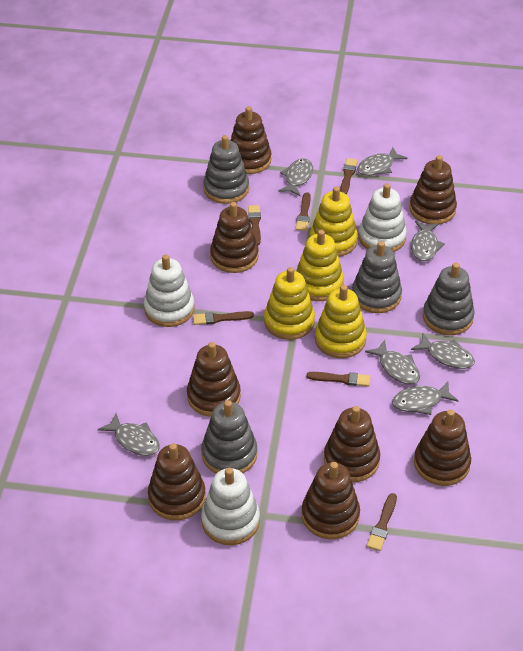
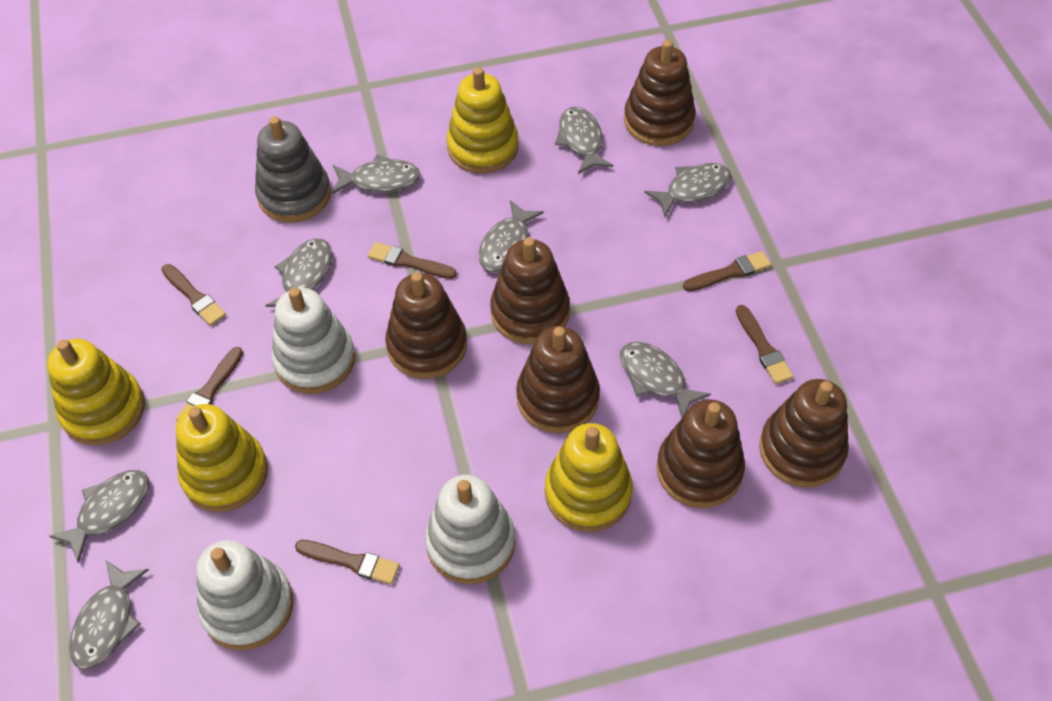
brown stacking toy: 8 -> 6
grey fish: 7 -> 8
grey stacking toy: 4 -> 1

